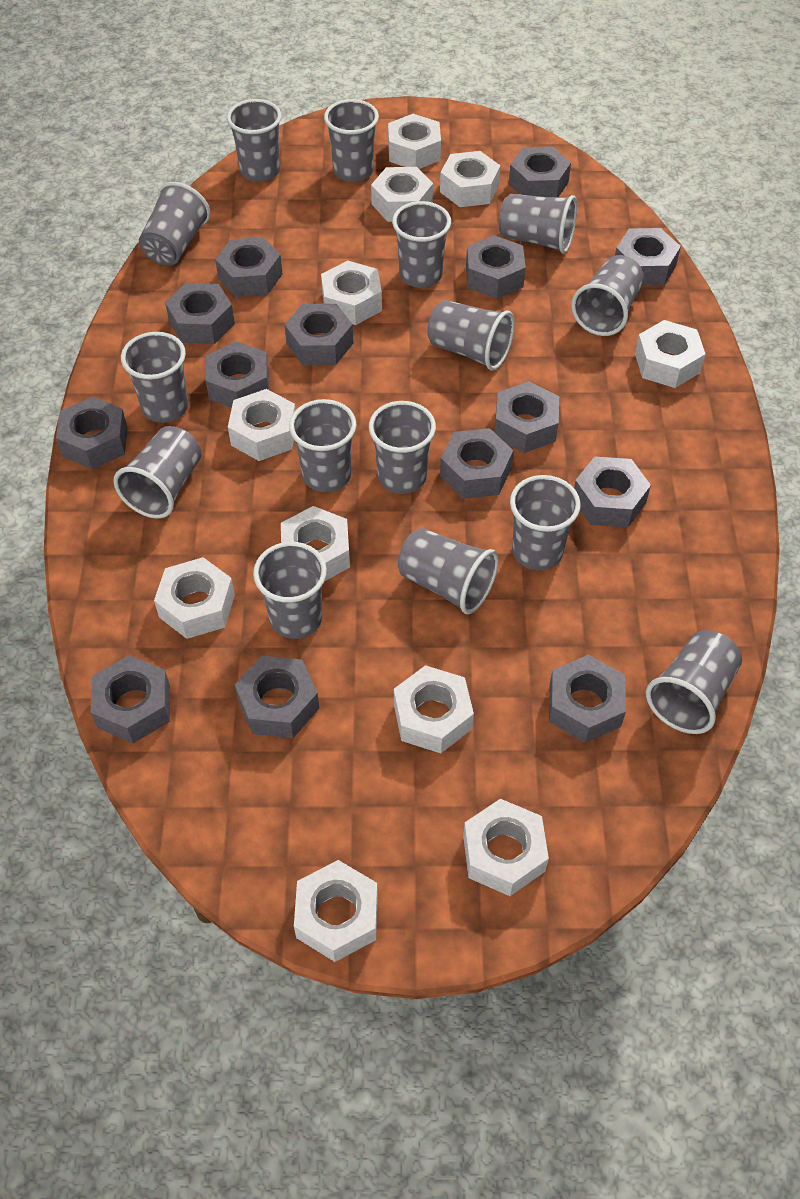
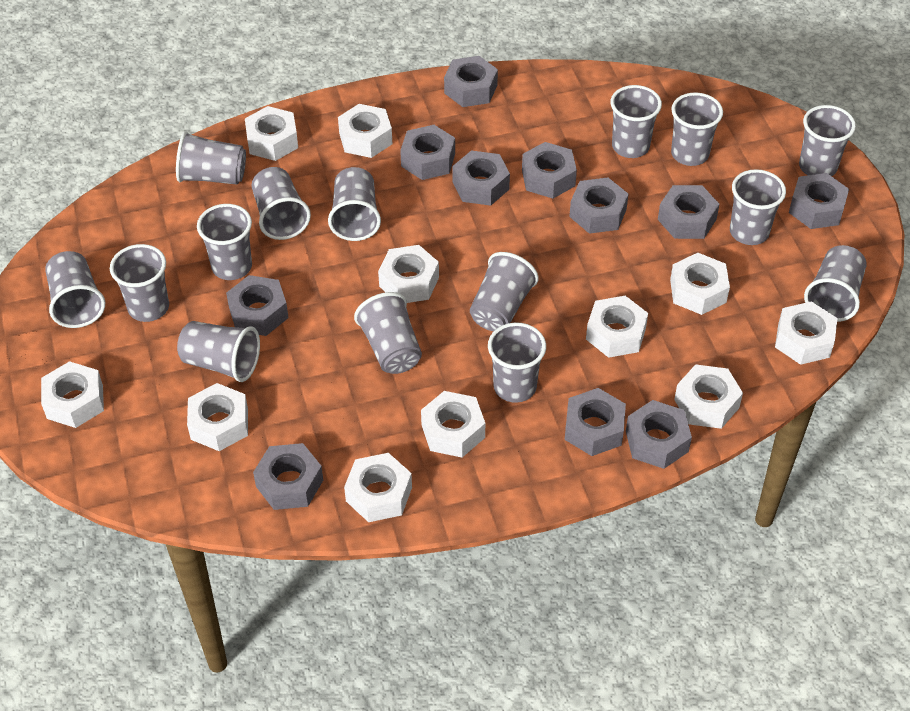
grey nut: 14 -> 11

